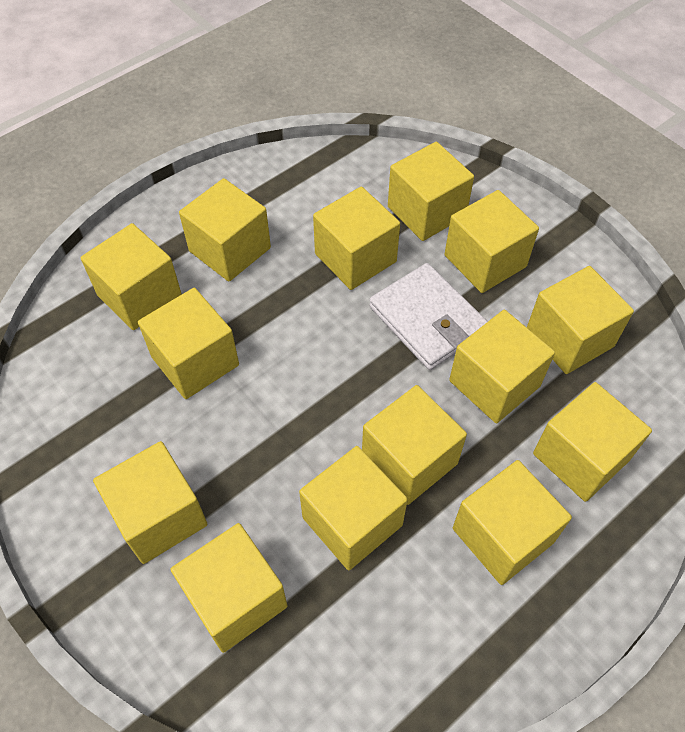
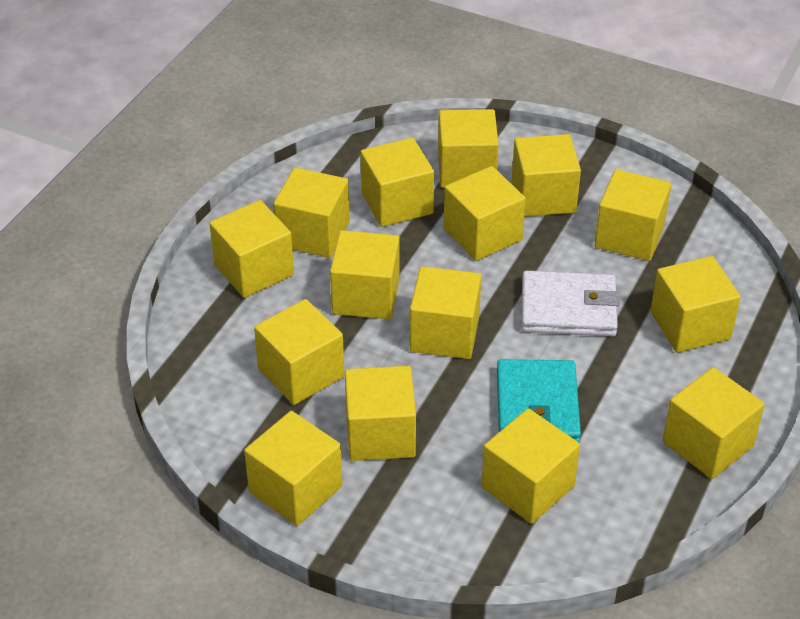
turquoise wallet: 0 -> 1
yellow cube: 14 -> 15

